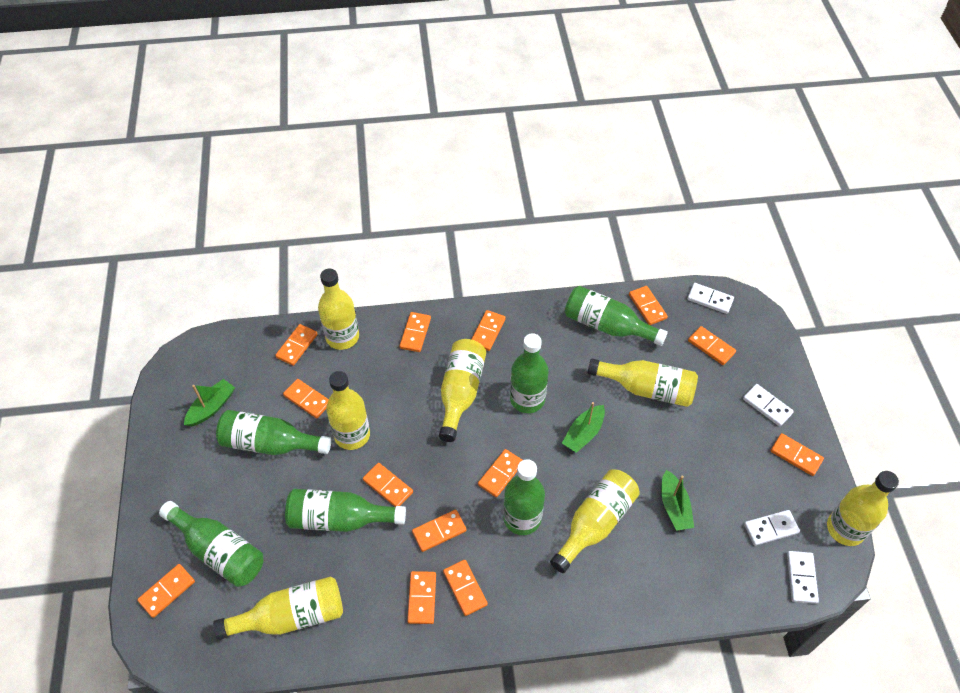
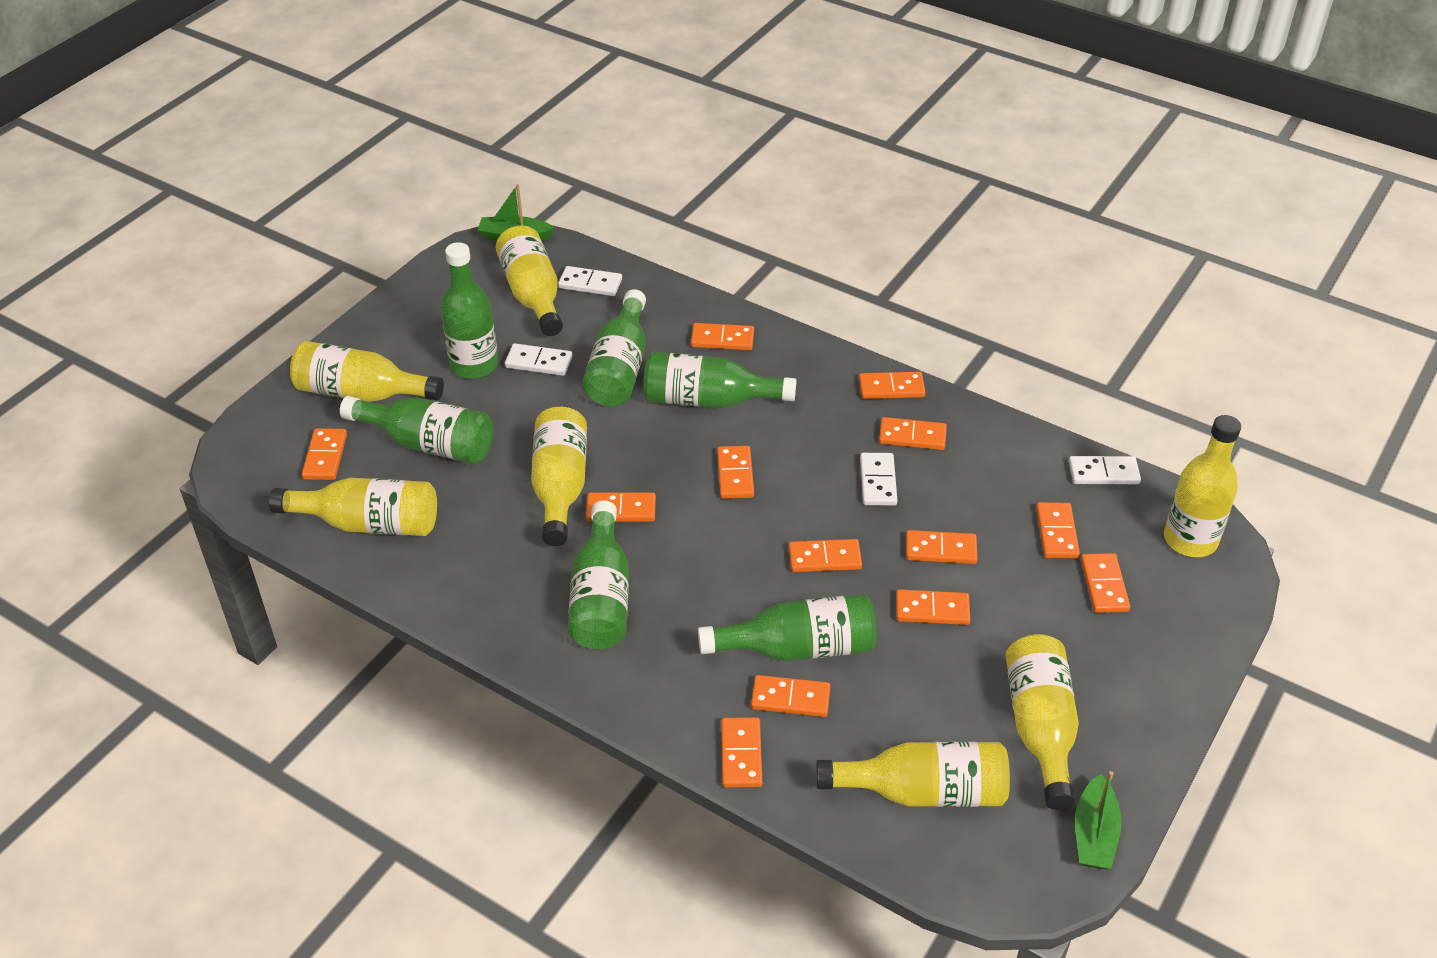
green boat: 3 -> 2

